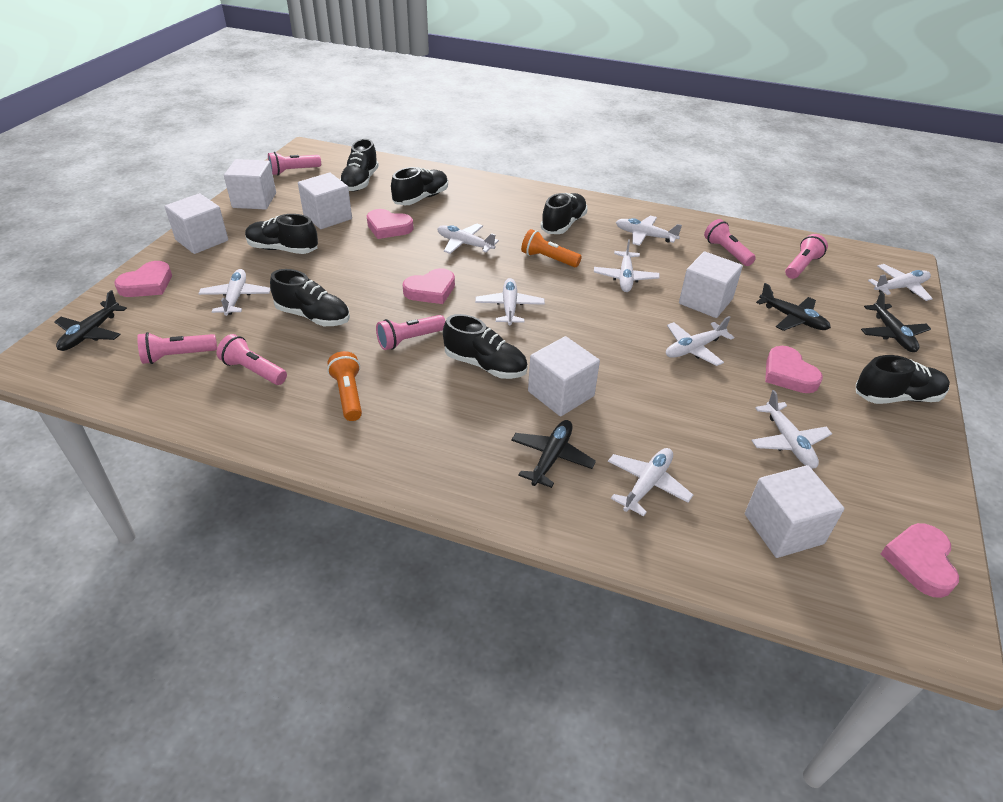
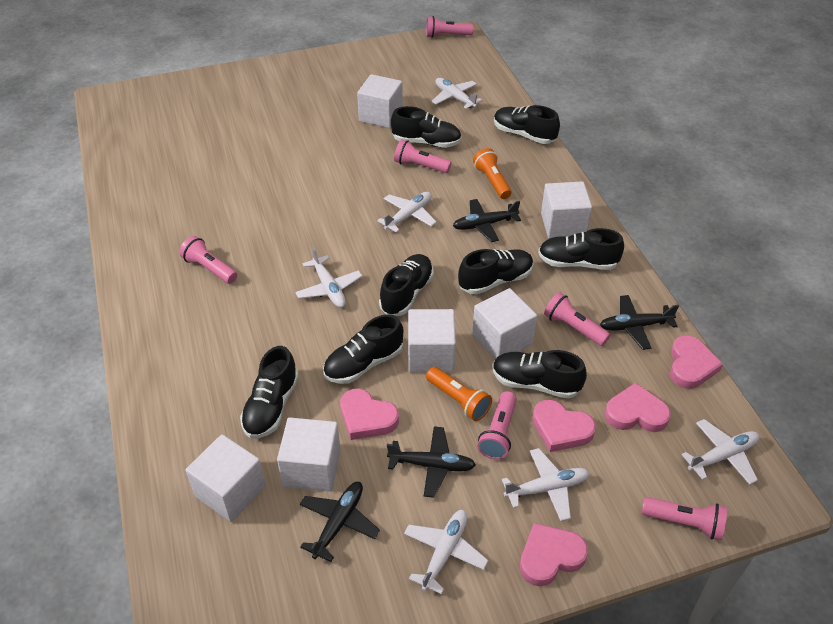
black shoe: 7 -> 8
white plane: 9 -> 6

